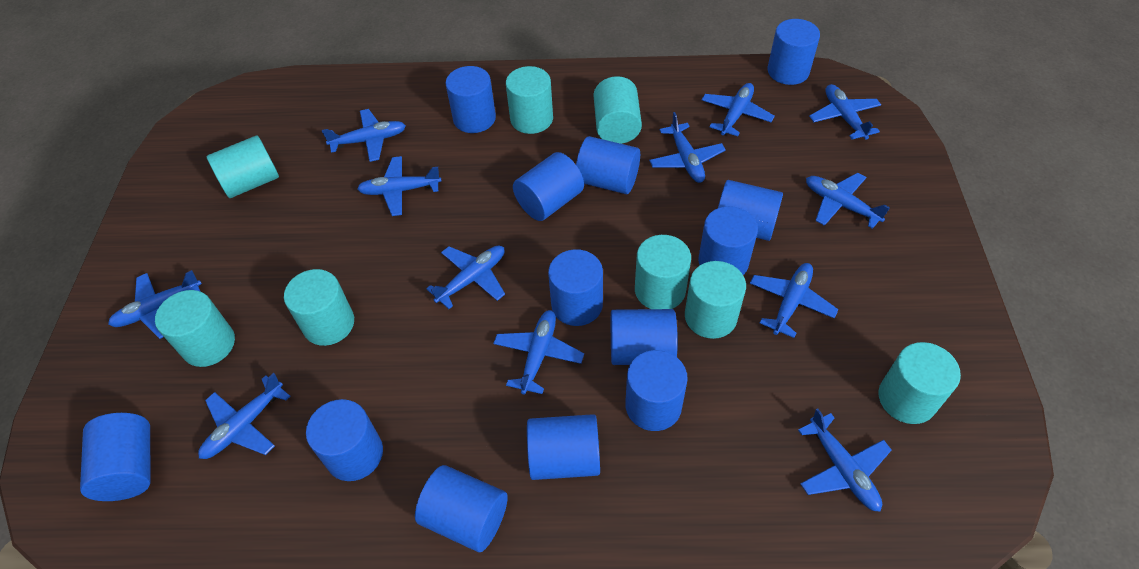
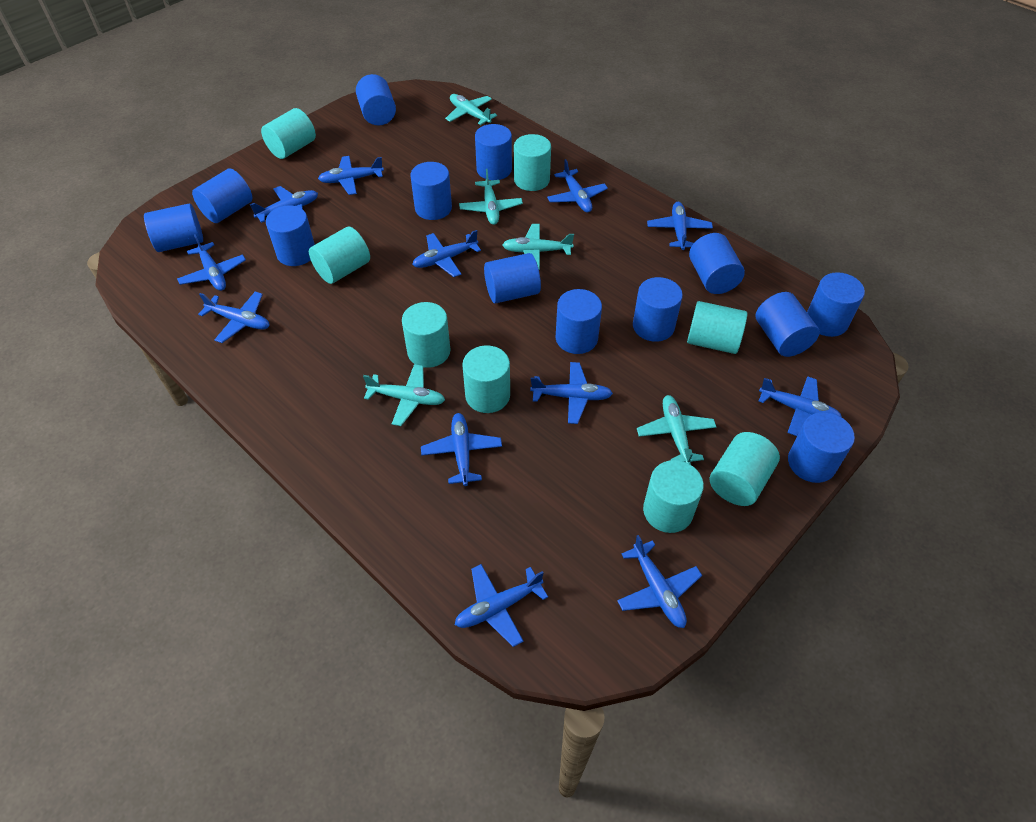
turquoise plane: 0 -> 5

